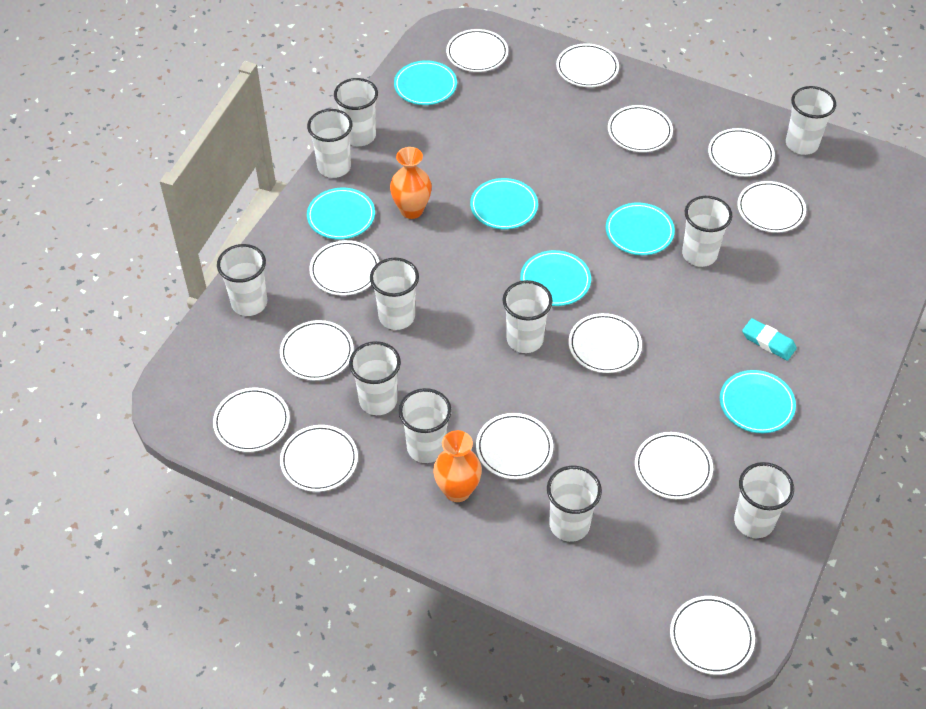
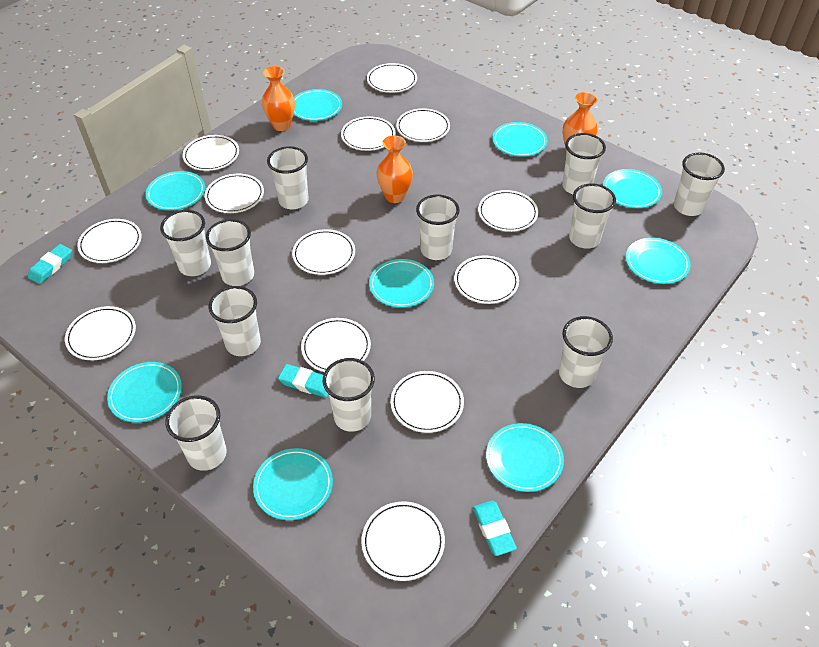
orange vase: 2 -> 3
turquoise eraser: 1 -> 3
turquoise plate: 6 -> 9

